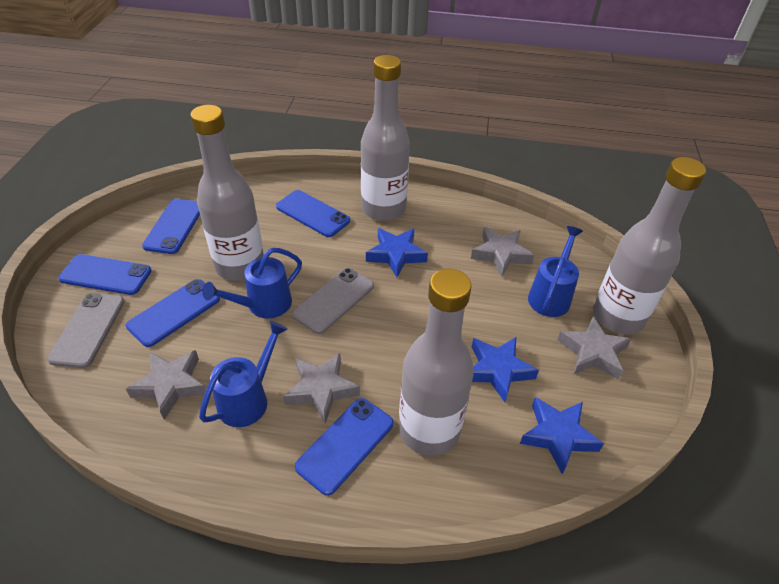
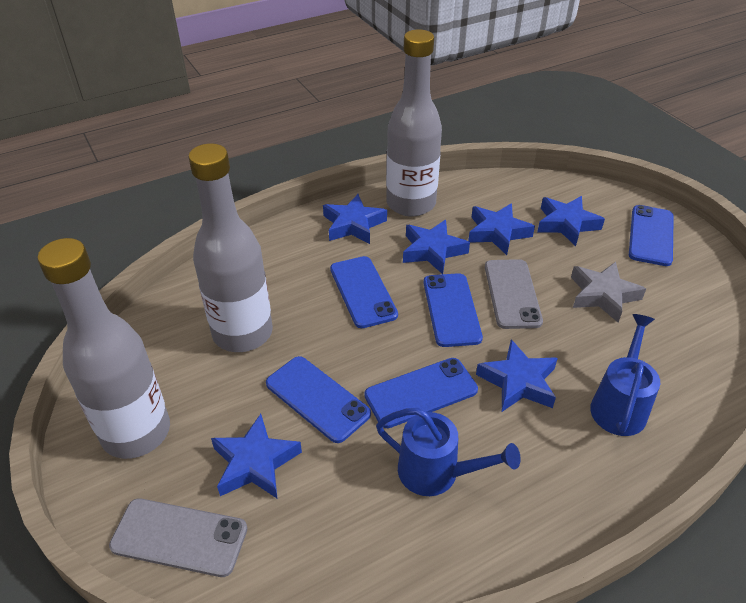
blue star: 3 -> 6
blue watering can: 3 -> 2
grey bottle: 4 -> 3
grey star: 4 -> 1

